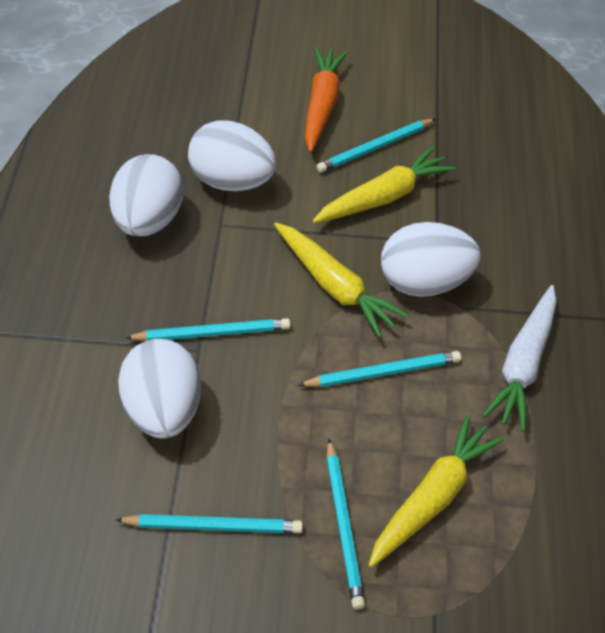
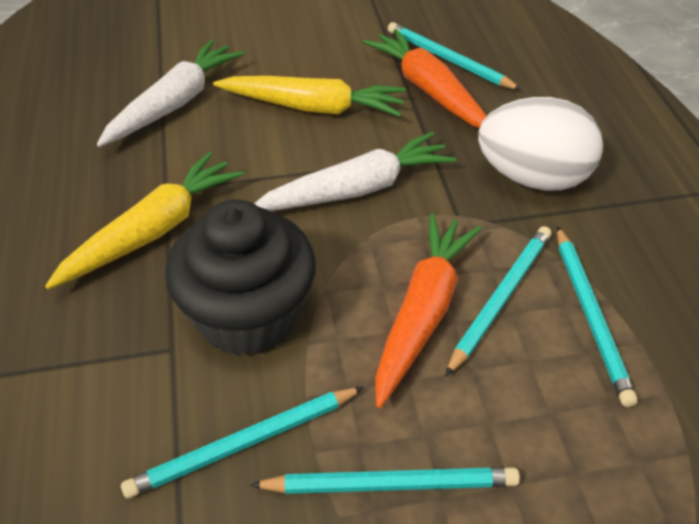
black cupcake: 0 -> 1
orange carrot: 1 -> 2
white carrot: 1 -> 2
white egg: 4 -> 1
yellow carrot: 3 -> 2

